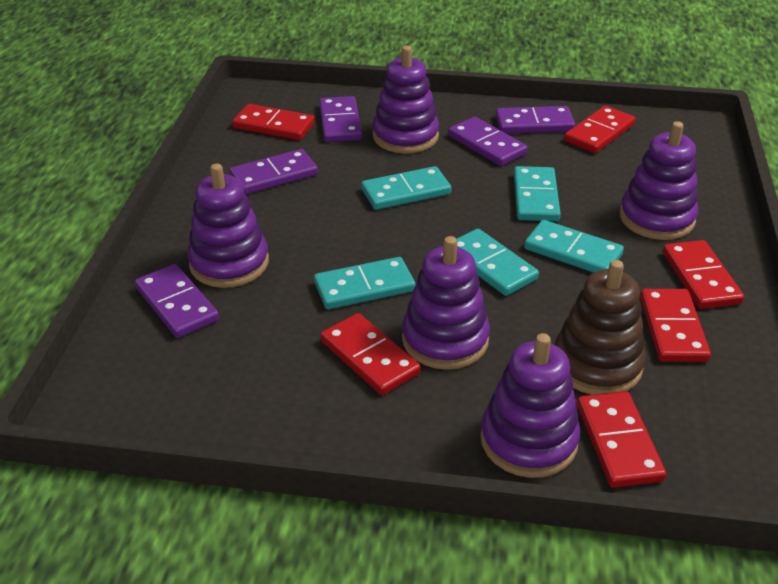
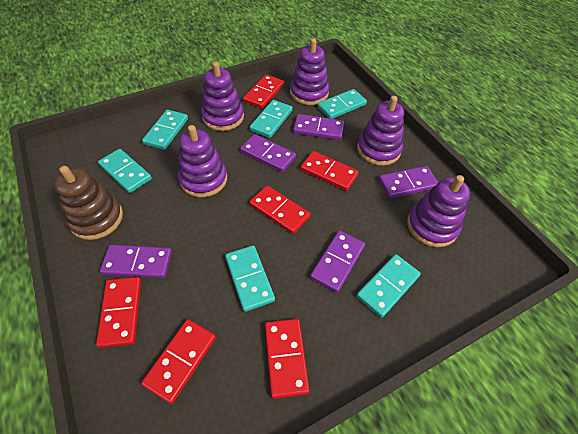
turquoise domino: 5 -> 6

